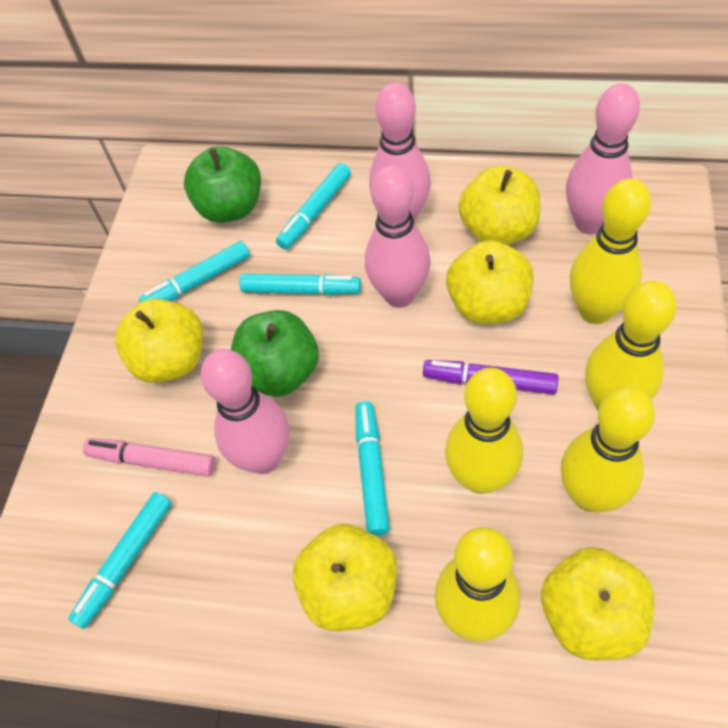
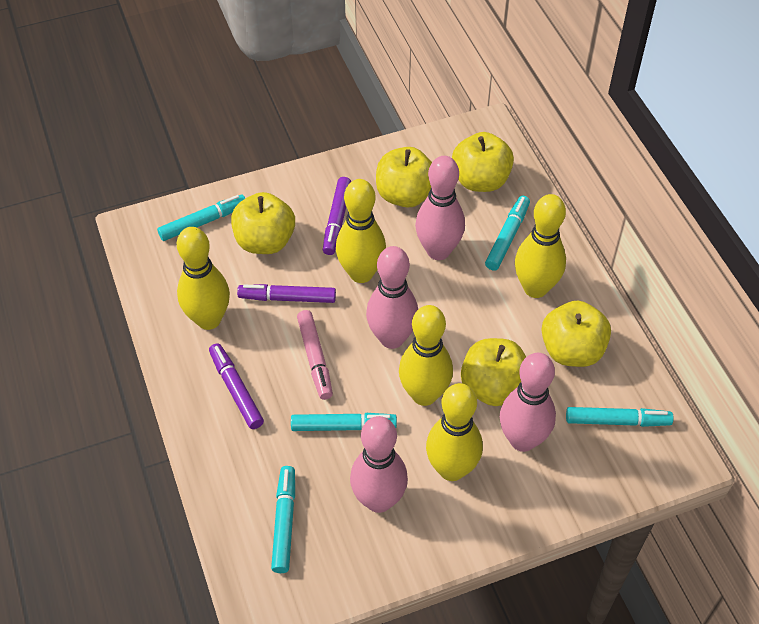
green apple: 2 -> 0
purple marker: 1 -> 3

